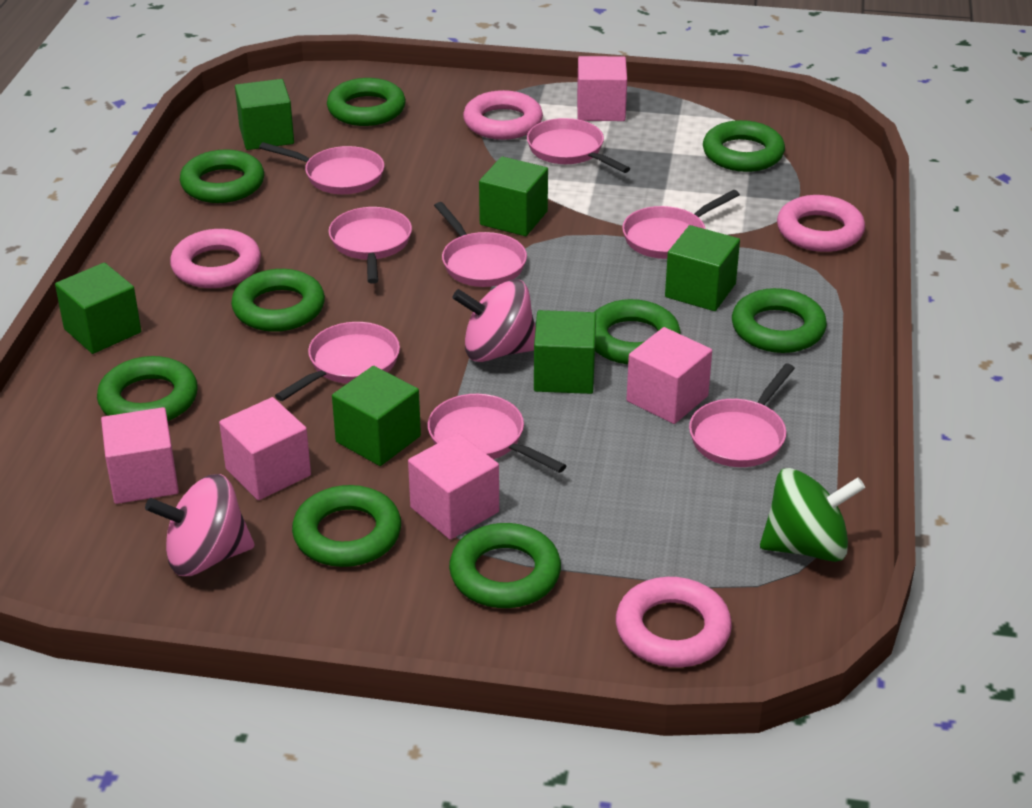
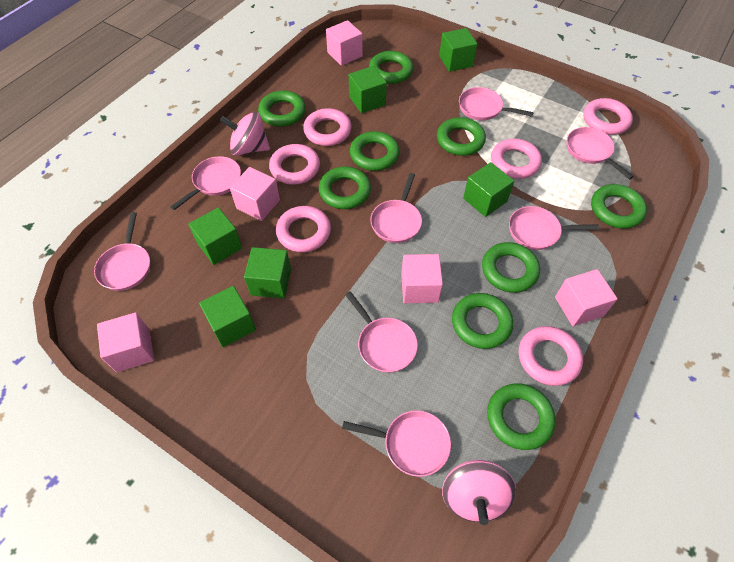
green spinning top: 1 -> 0
pink ring: 4 -> 6

